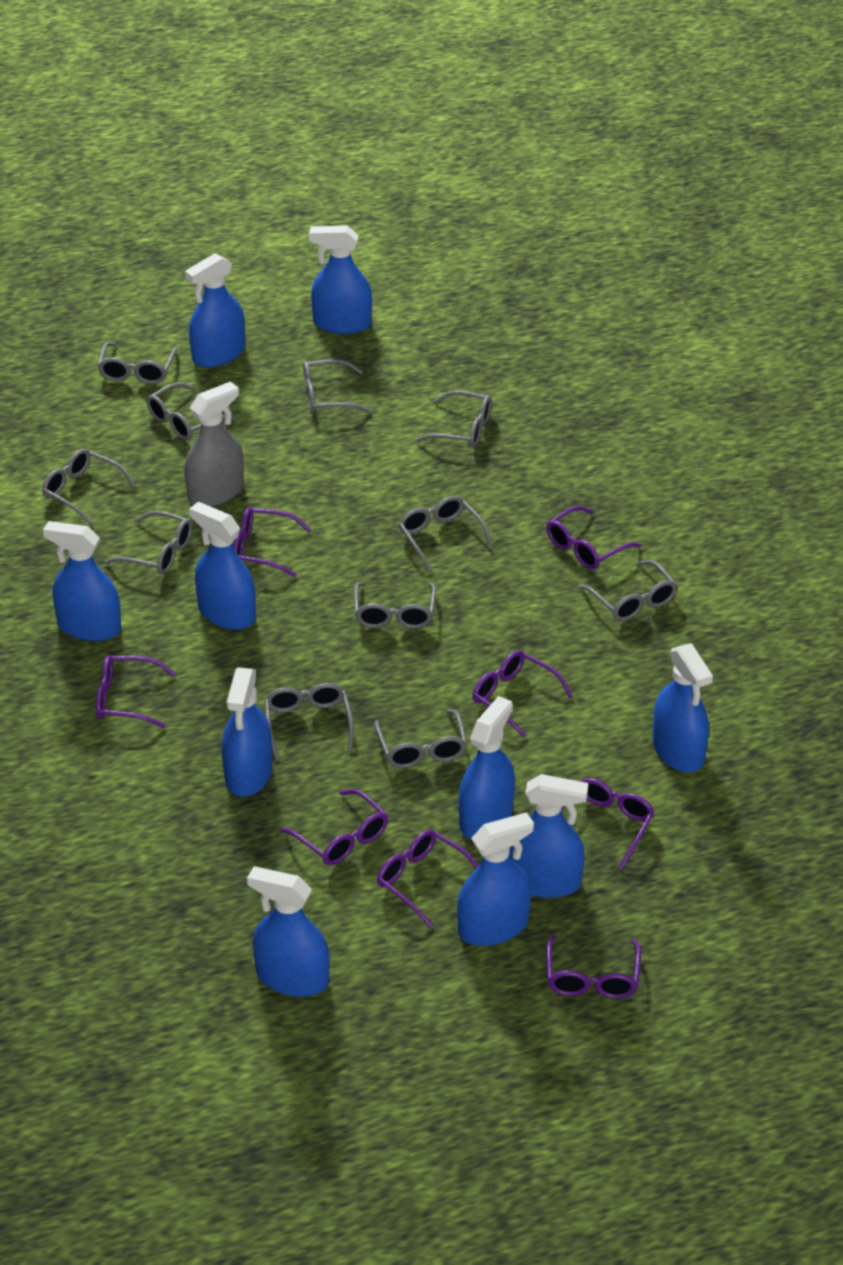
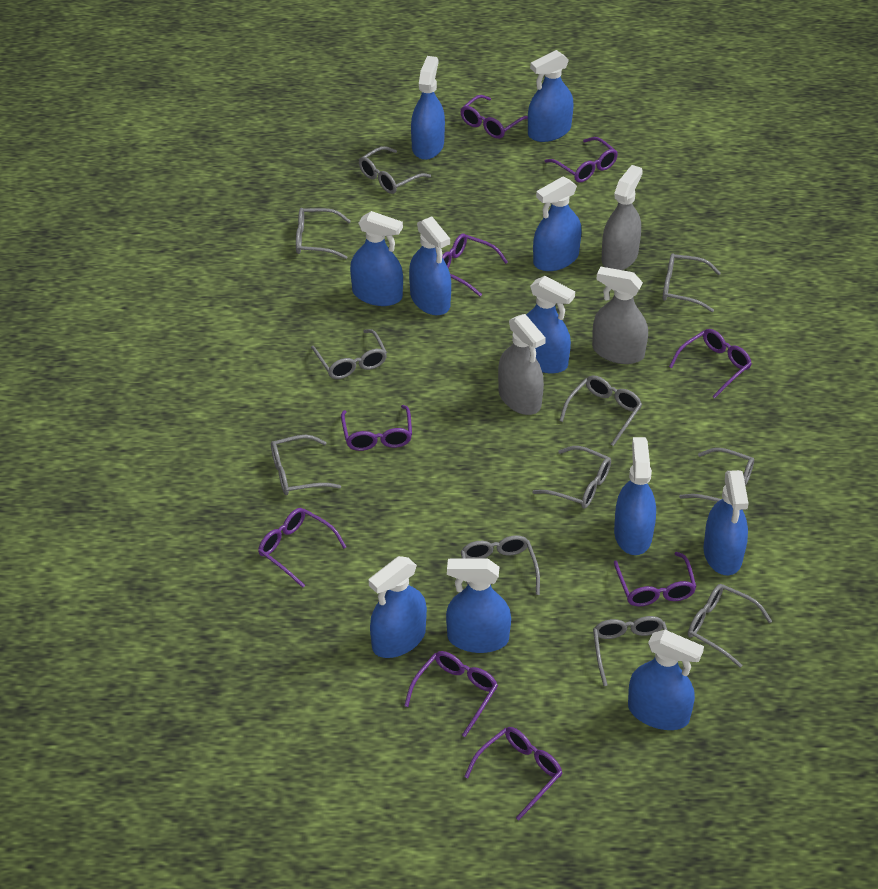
blue spray bottle: 10 -> 11
grey spray bottle: 1 -> 3
purple glasses: 8 -> 9

